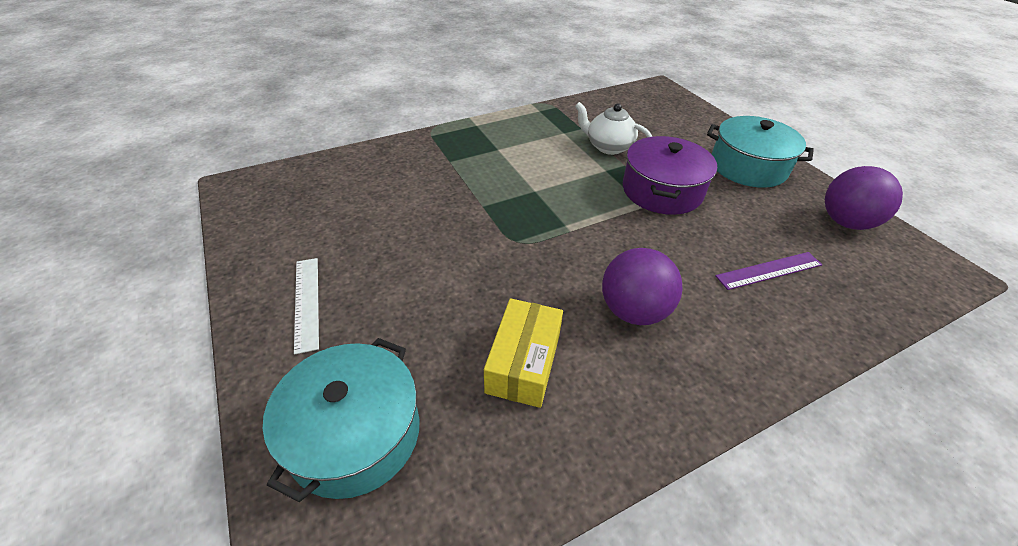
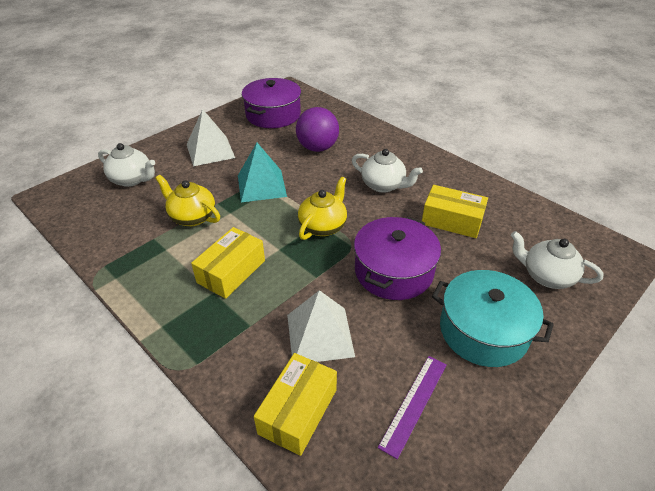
purple ball: 2 -> 1
purple pot: 1 -> 2
turquoise pot: 2 -> 1
turquoise pyramid: 0 -> 1
white pyramid: 0 -> 2
white ruler: 1 -> 0
white teapot: 1 -> 3
yellow box: 1 -> 3
yellow teapot: 0 -> 2

